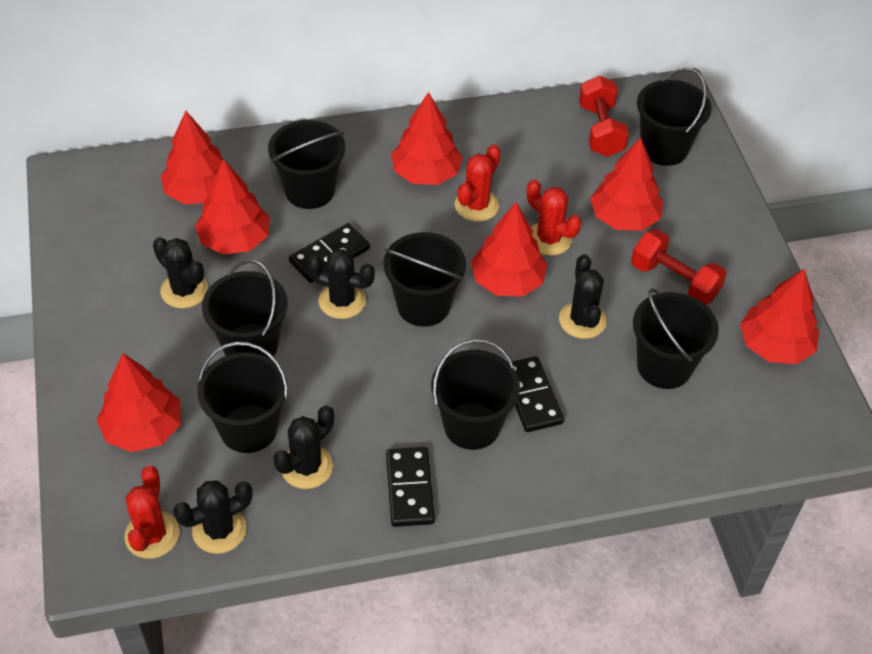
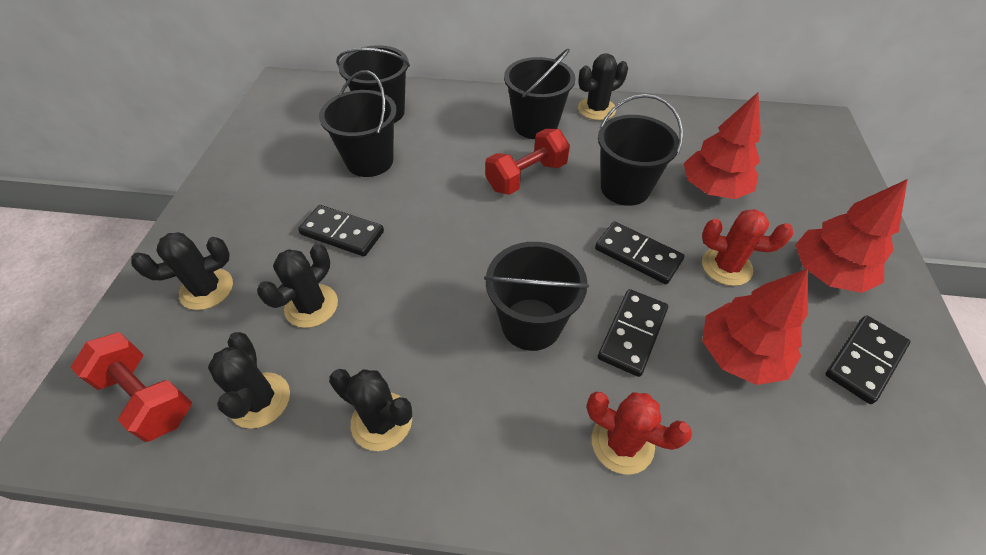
black bucket: 7 -> 5
black domino: 3 -> 4
red cactus: 3 -> 2
red tree: 7 -> 3

